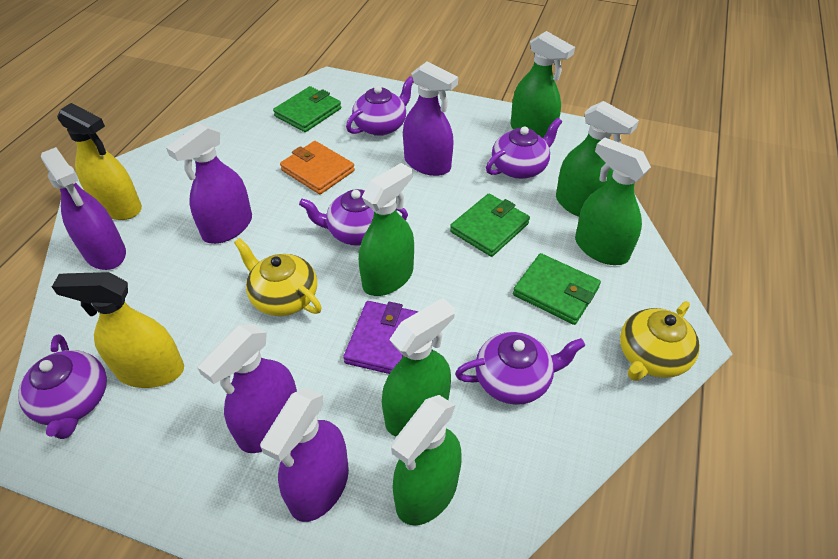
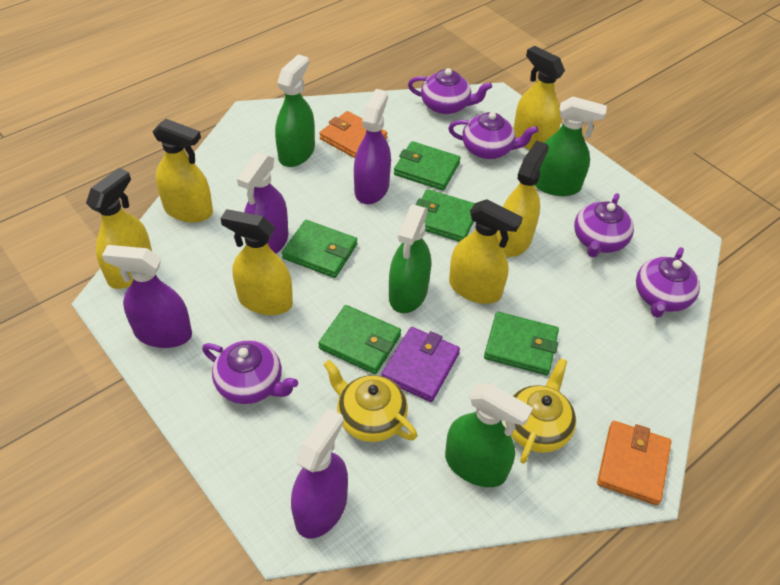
green spray bottle: 6 -> 4
green wallet: 3 -> 5
orange wallet: 1 -> 2
purple spray bottle: 5 -> 4
yellow spray bottle: 2 -> 6

